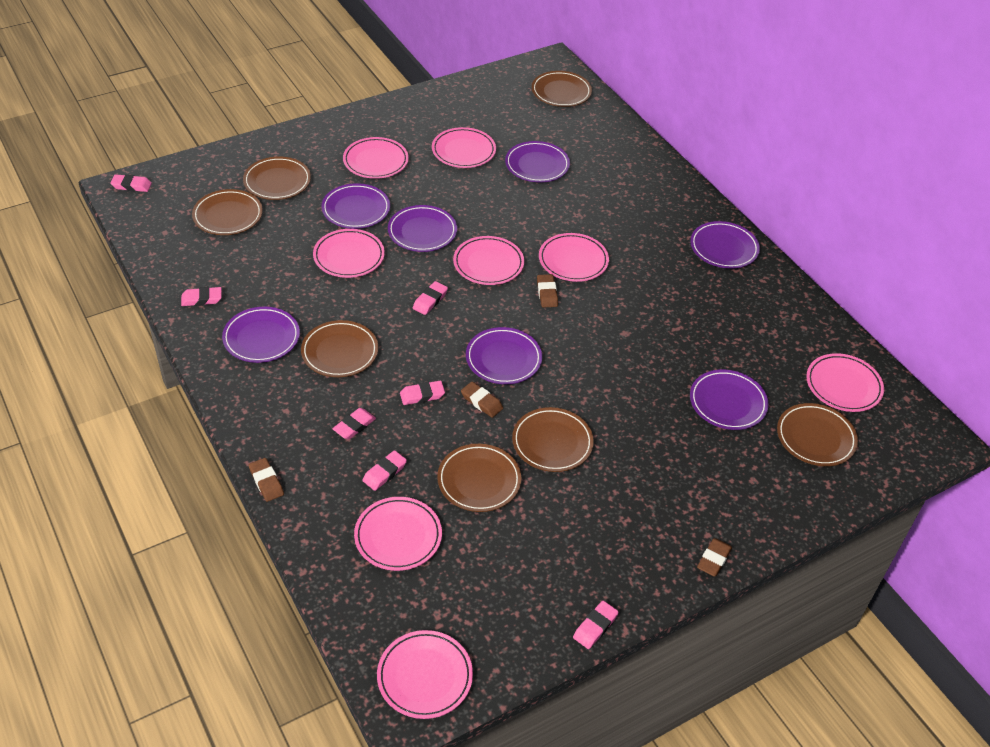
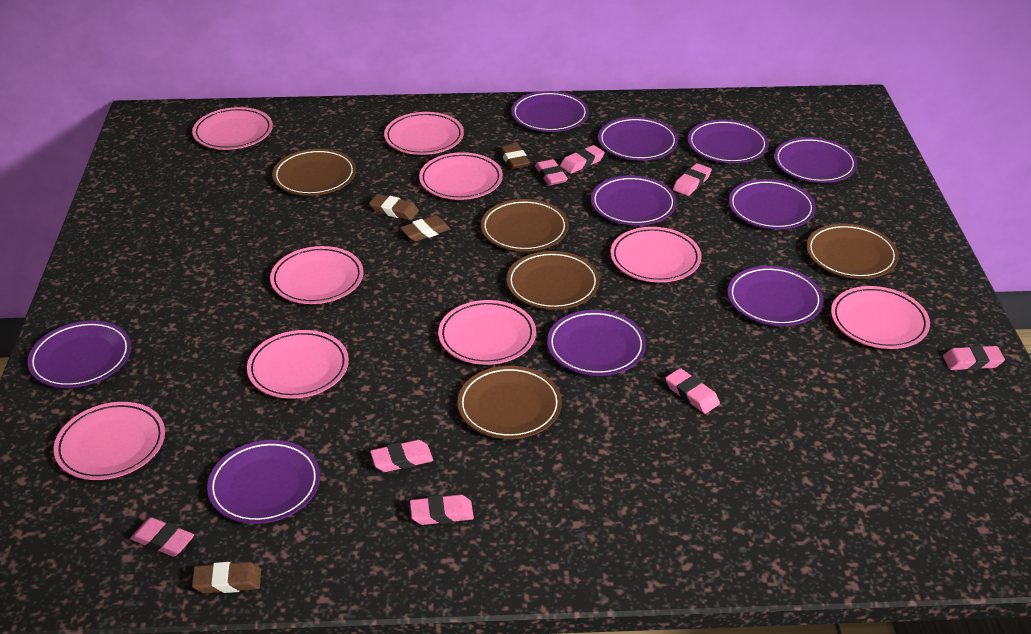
brown plate: 7 -> 5
pink eraser: 7 -> 8
pink plate: 8 -> 9
purple plate: 7 -> 10

